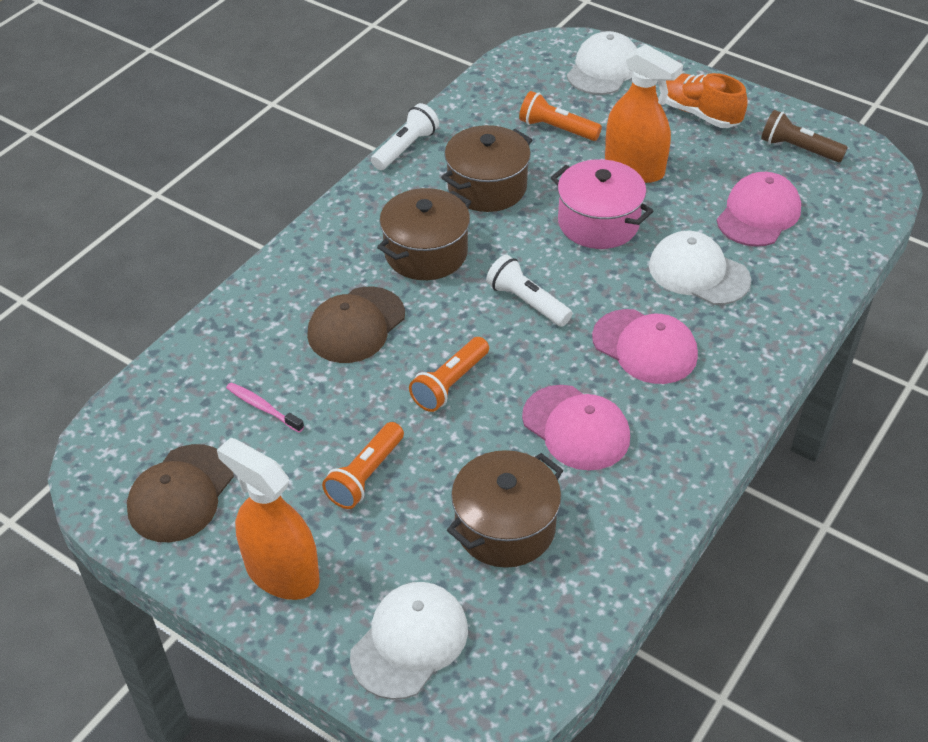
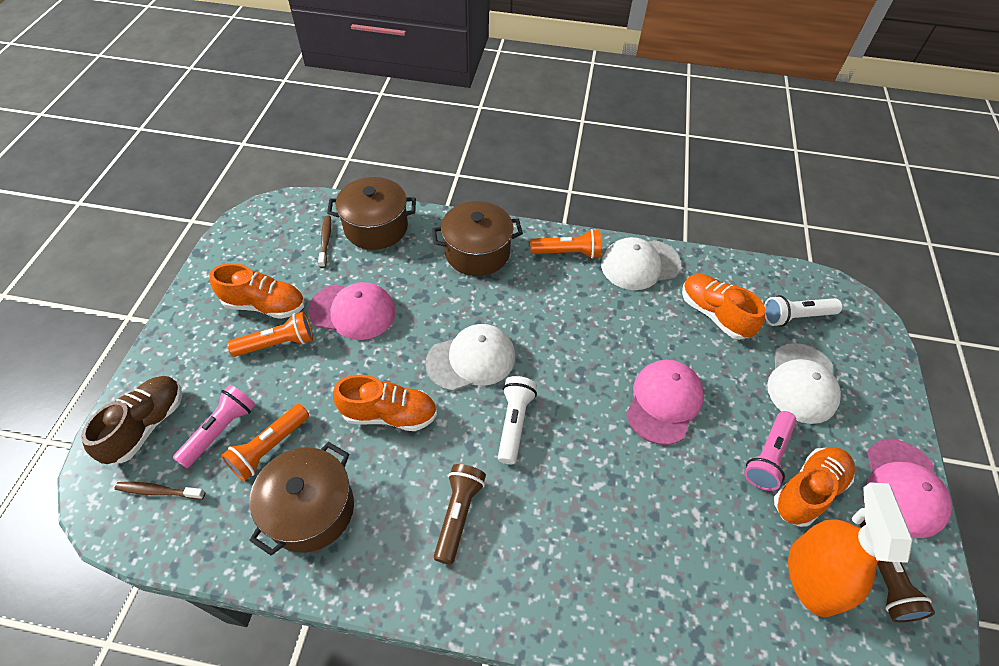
brown cap: 2 -> 0
brown flashlight: 1 -> 2
brown shoe: 0 -> 1
brown toothbrush: 0 -> 2
orange shoe: 1 -> 4
orange spray bottle: 2 -> 1
pink flashlight: 0 -> 2
pink pot: 1 -> 0
pink toothbrush: 1 -> 0

